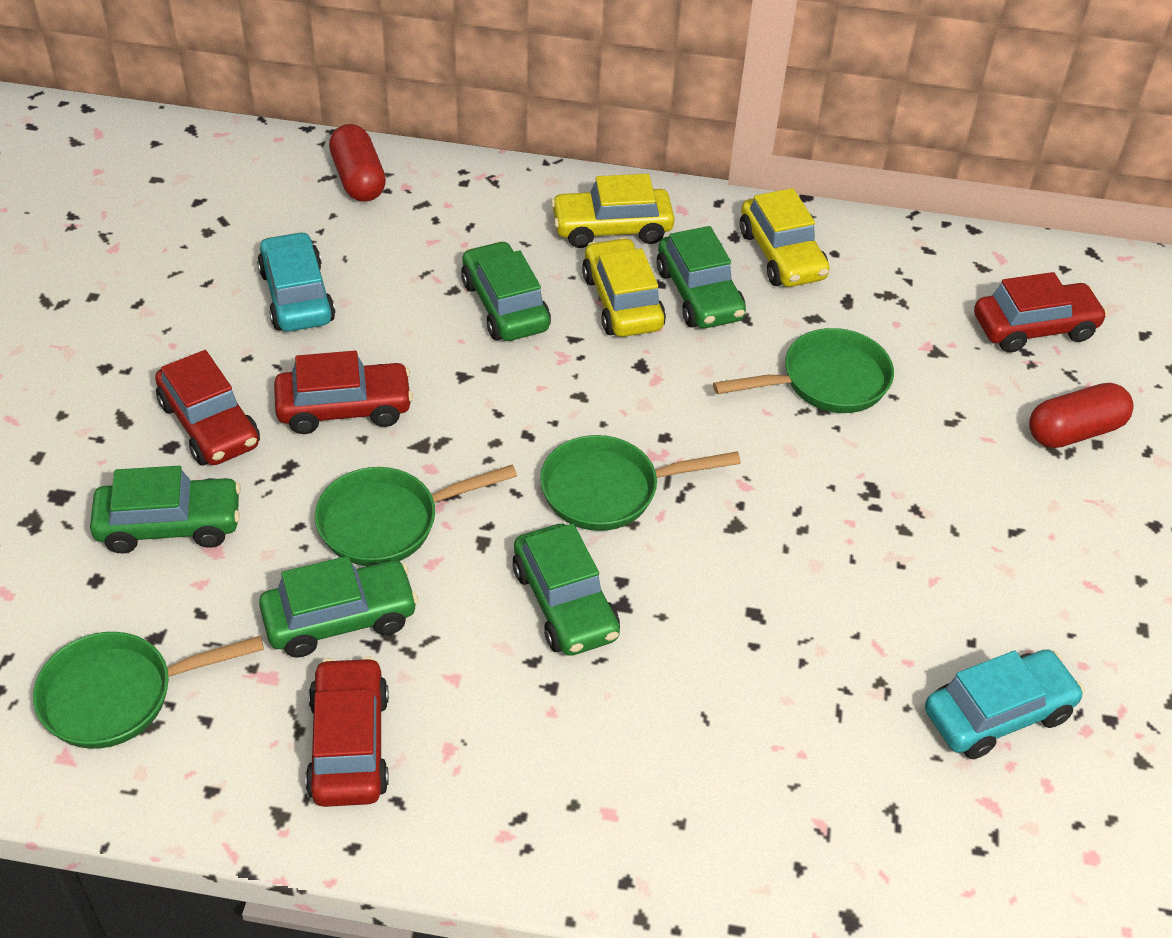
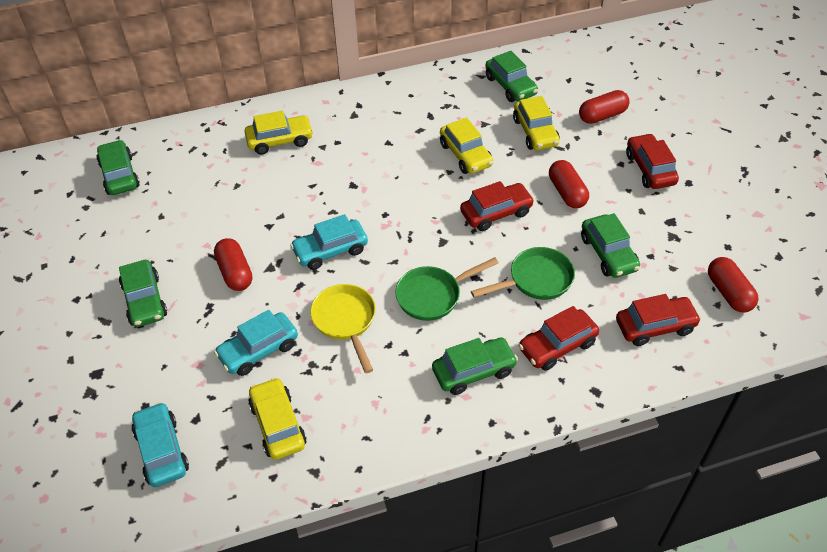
green pan: 4 -> 2
red capsule: 2 -> 4
turquoise car: 2 -> 3
yellow car: 3 -> 4
yellow pan: 0 -> 1

